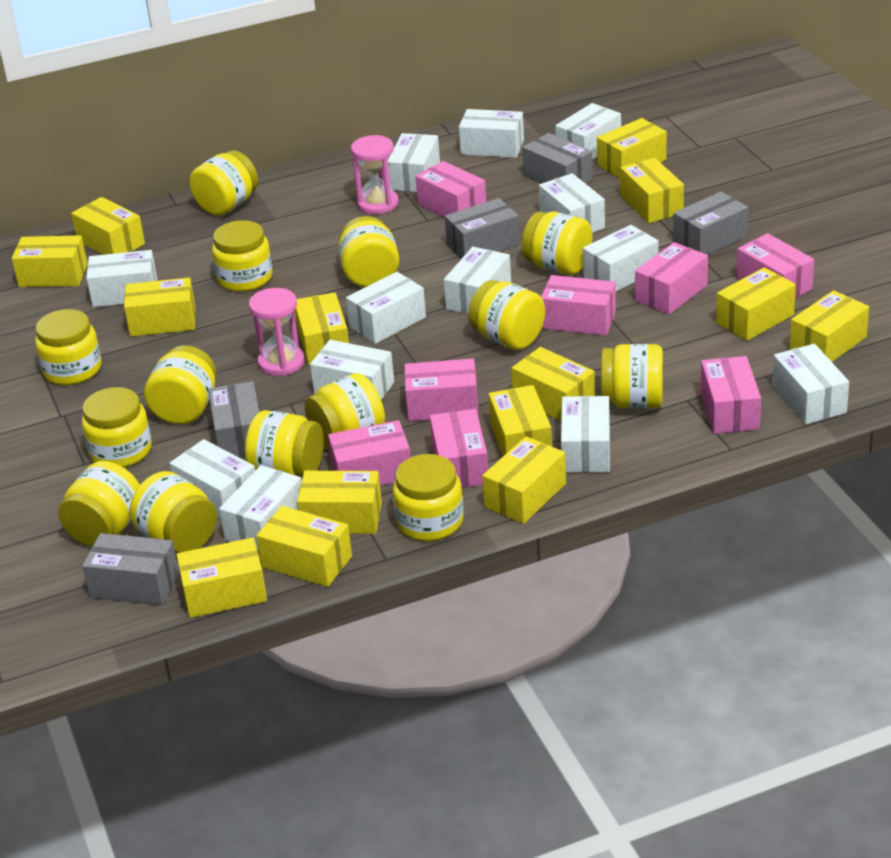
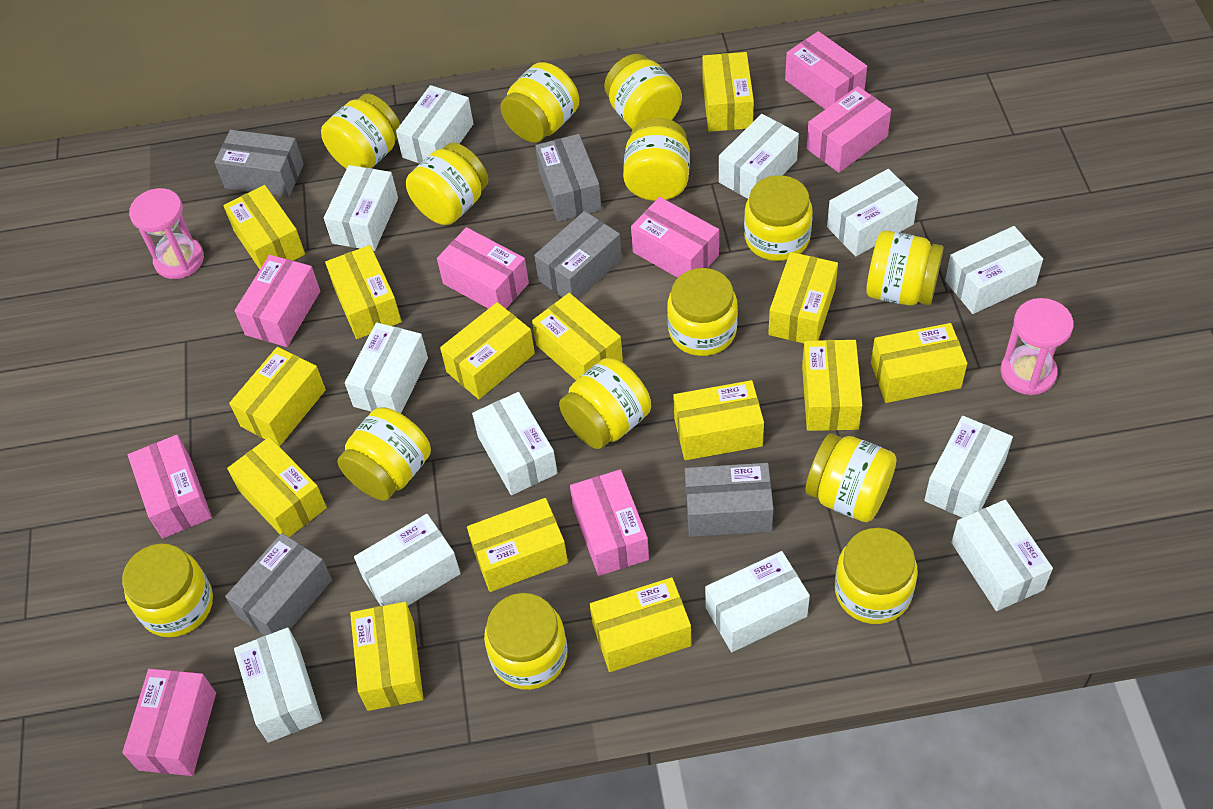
white box: 13 -> 12

